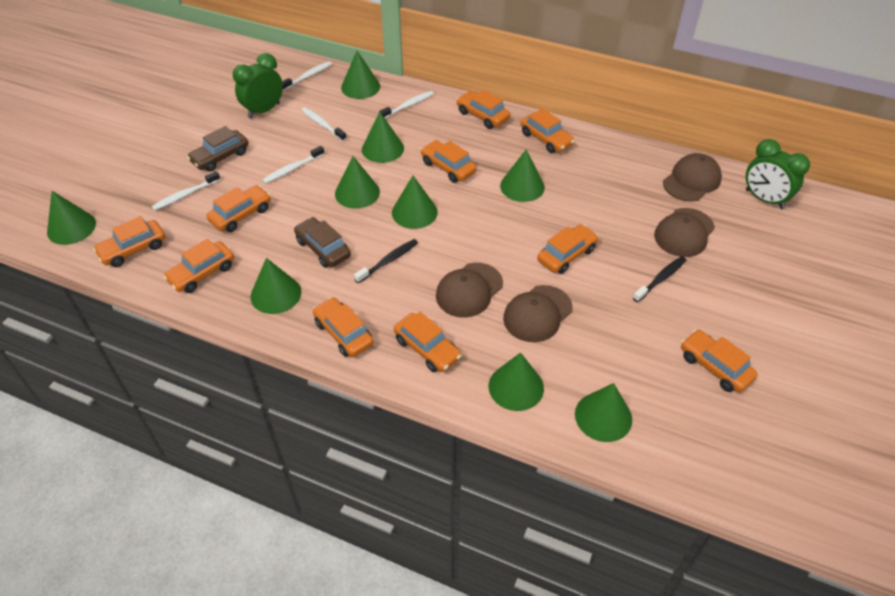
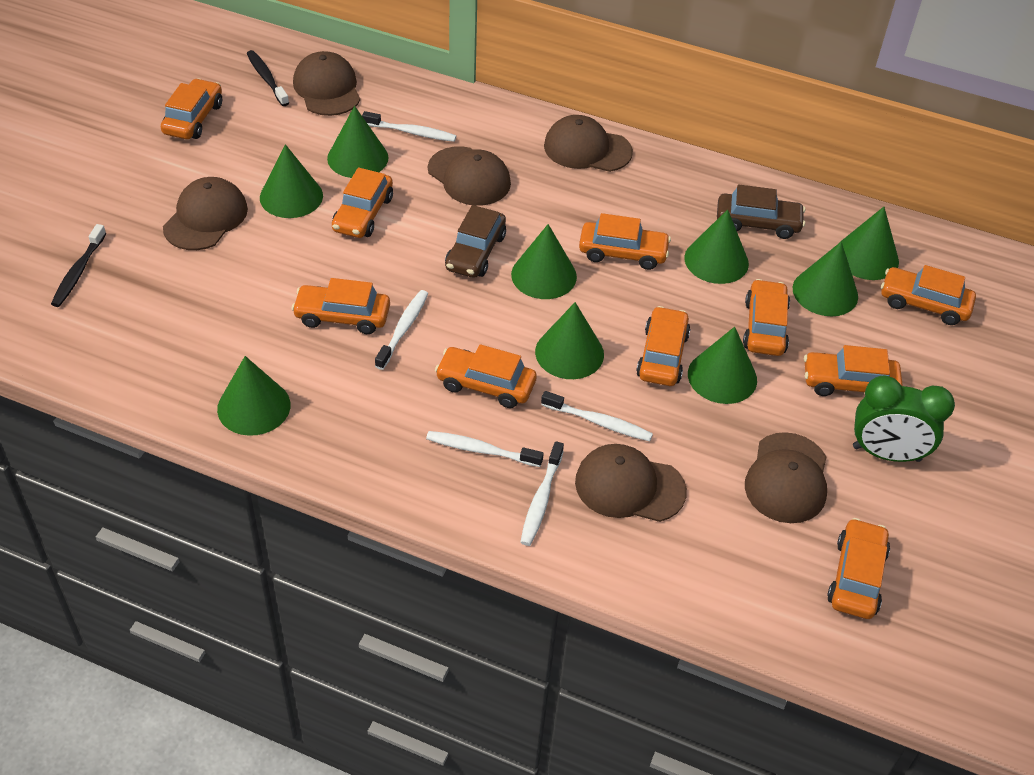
brown cap: 4 -> 6
green clock: 2 -> 1

